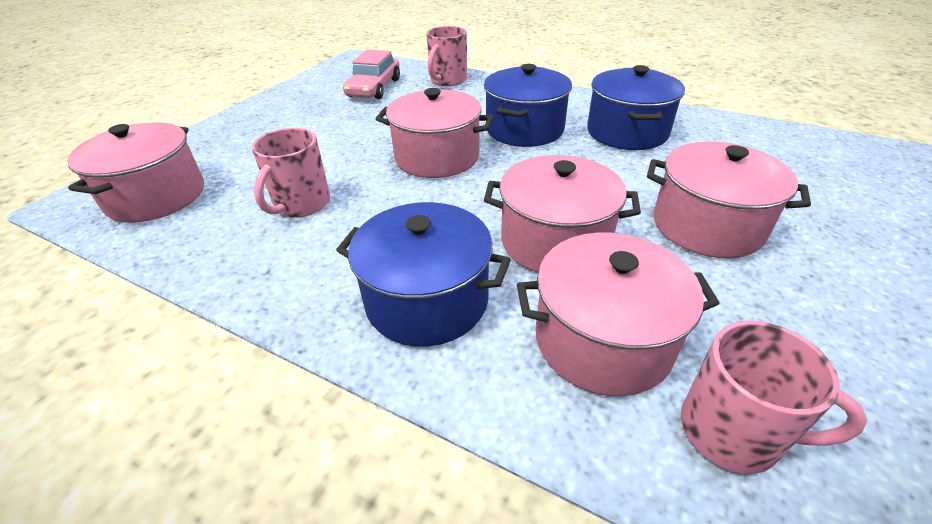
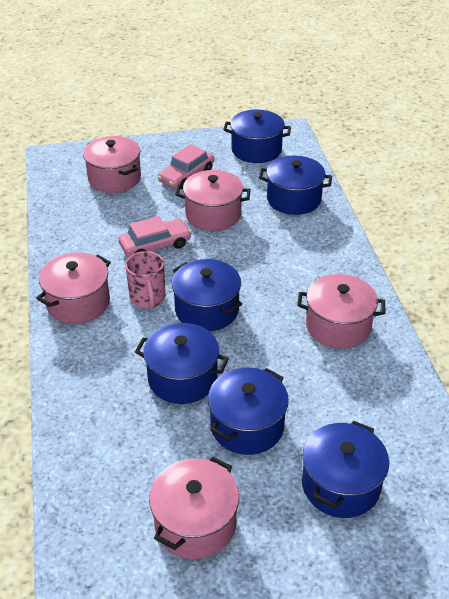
blue pot: 3 -> 6
pink car: 1 -> 2
pink mug: 3 -> 1

